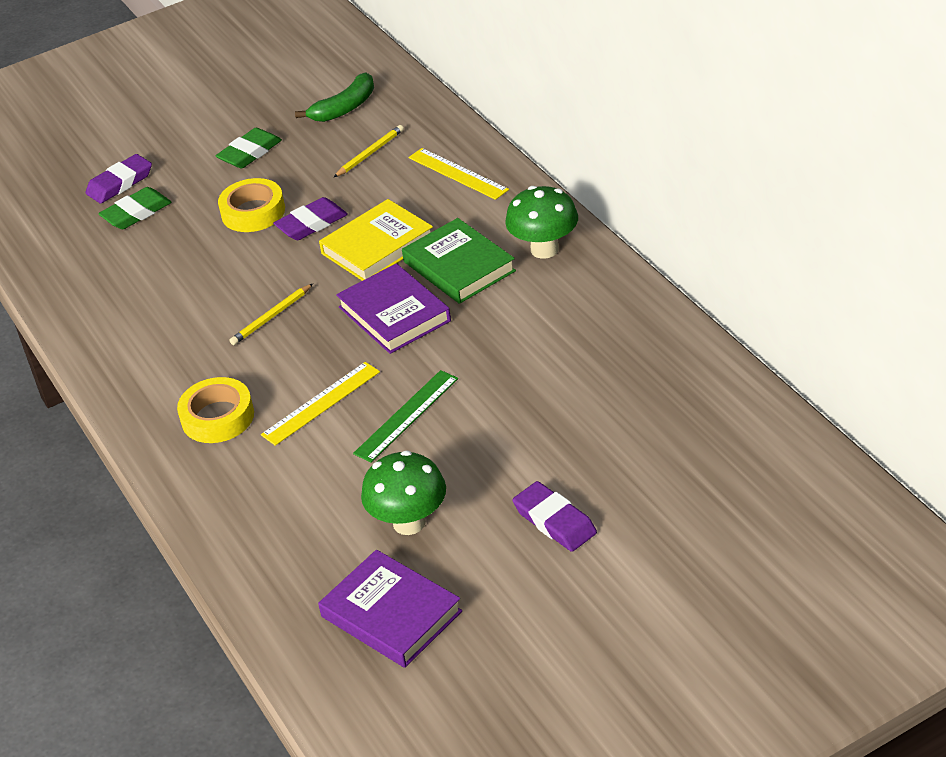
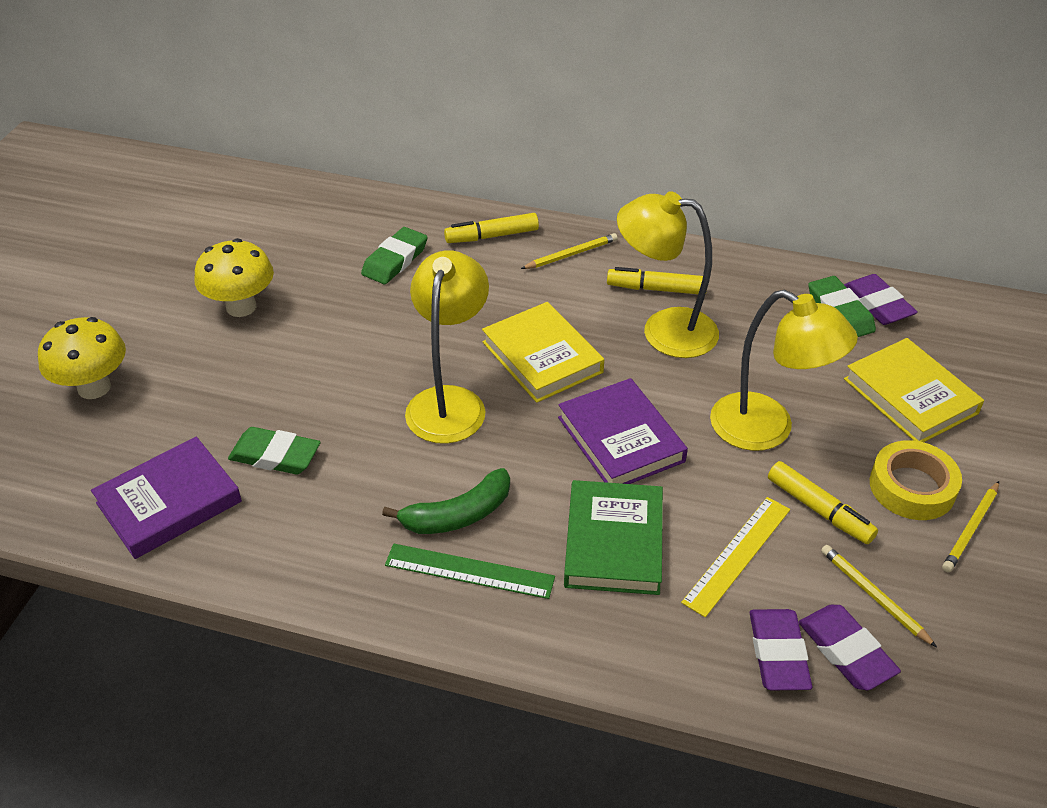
green eraser: 2 -> 3
green mushroom: 2 -> 0
yellow book: 1 -> 2
yellow lamp: 0 -> 3
yellow marker: 0 -> 3
yellow mushroom: 0 -> 2
yellow pencil: 2 -> 3
yellow ruler: 2 -> 1
yellow tape: 2 -> 1

